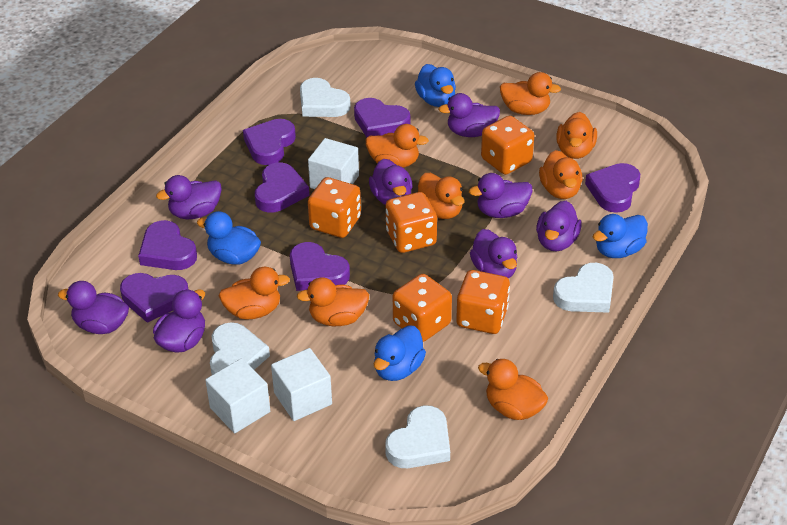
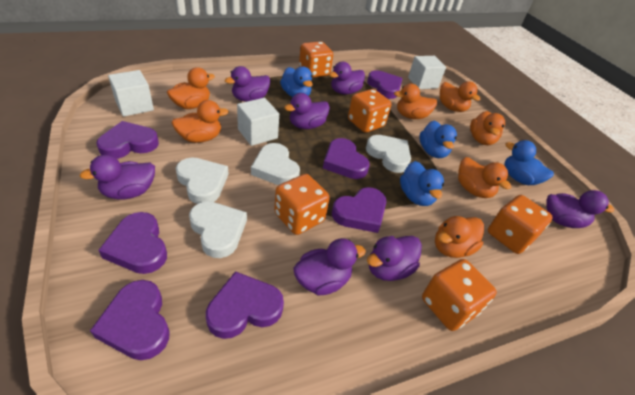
orange duck: 8 -> 7
purple duck: 8 -> 7

